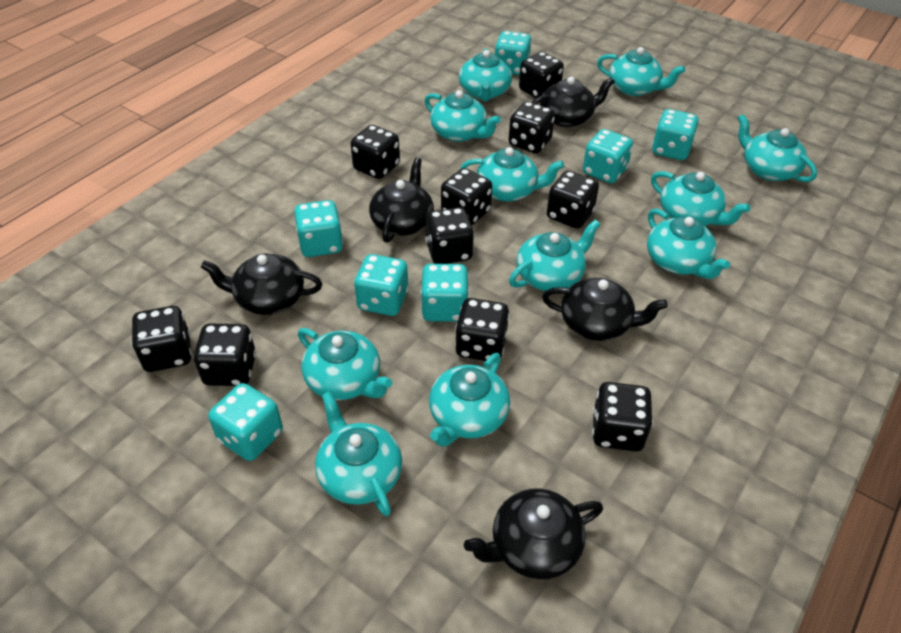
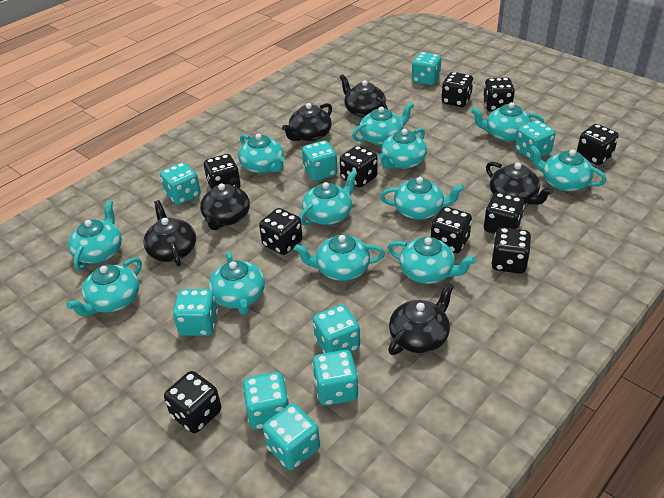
black teapot: 5 -> 6
turquoise dice: 7 -> 9
turquoise teapot: 11 -> 12

